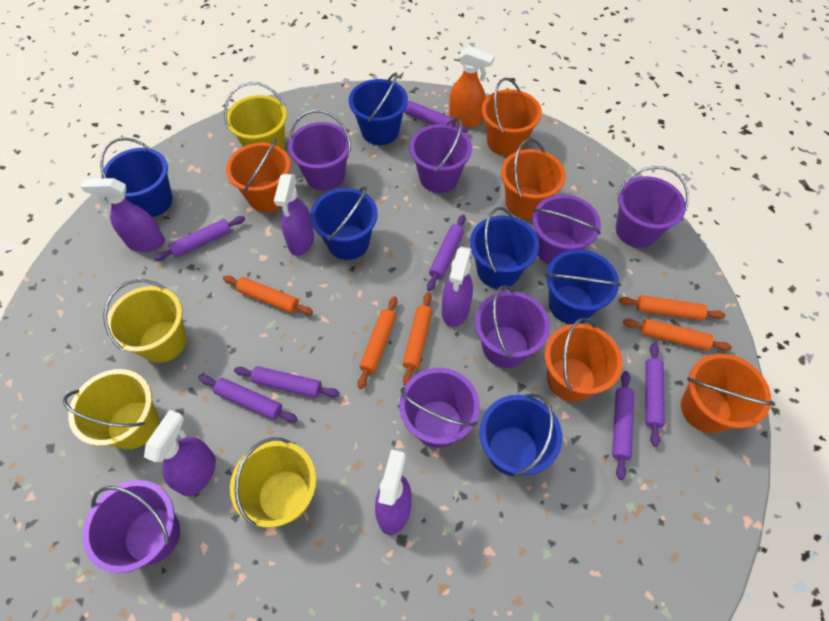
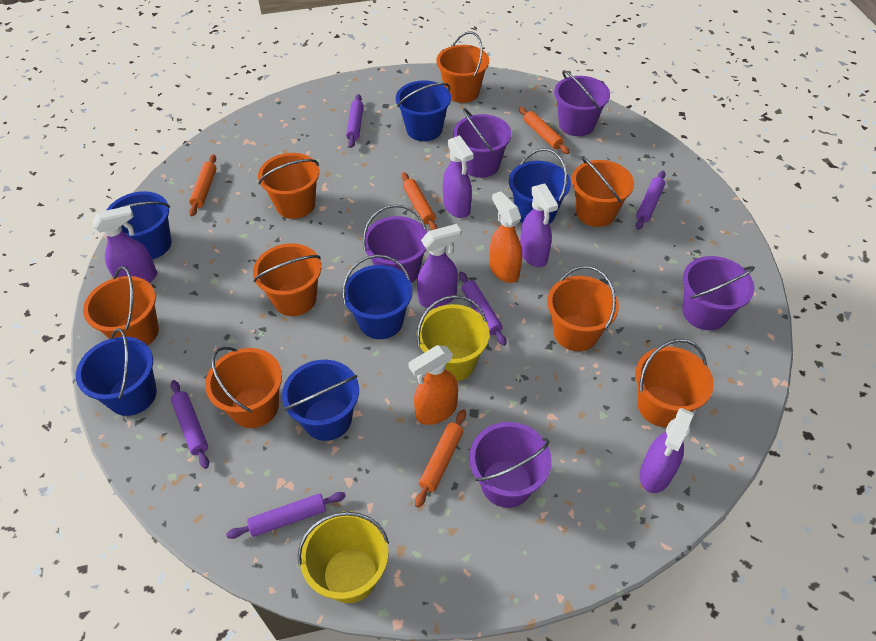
orange bucket: 5 -> 8
orange rolling pin: 5 -> 4
orange spray bottle: 1 -> 2
purple bucket: 7 -> 5
purple rolling pin: 7 -> 5
yellow bucket: 4 -> 2

